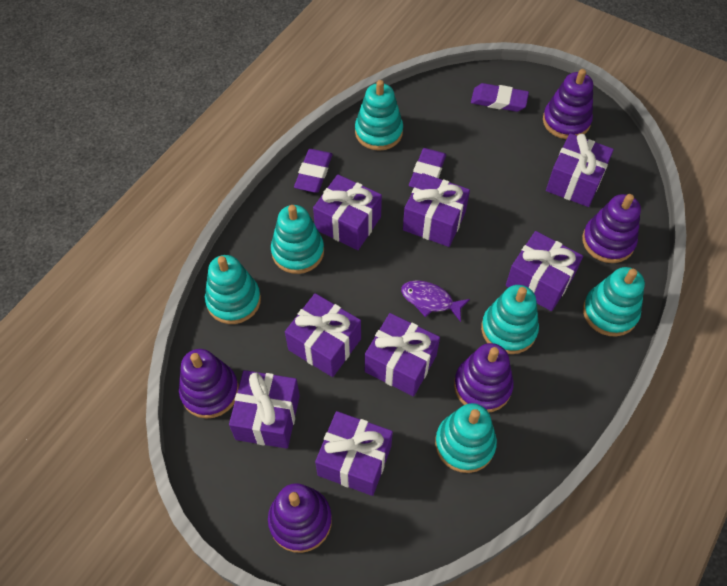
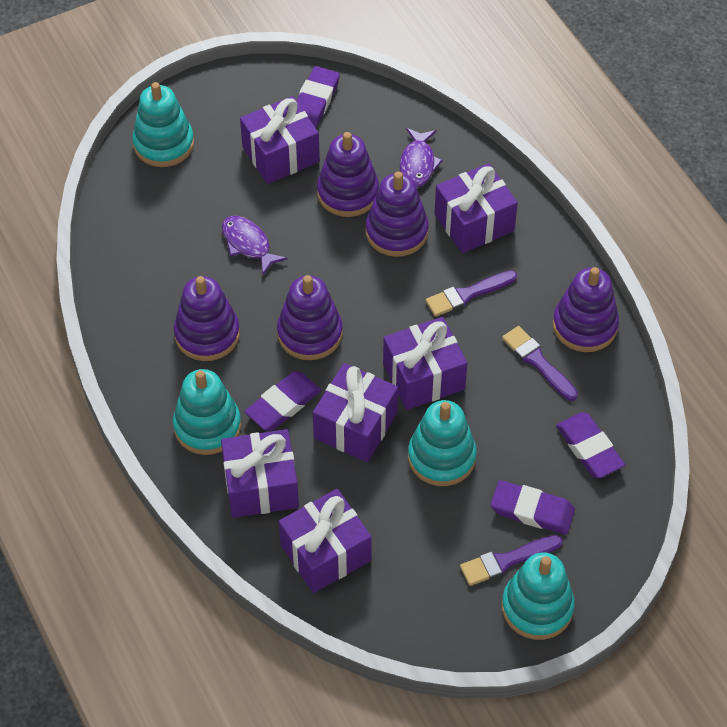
purple brush: 0 -> 3
purple eraser: 3 -> 4
purple fish: 1 -> 2
purple gift: 8 -> 6
turquoise stacking toy: 6 -> 4

